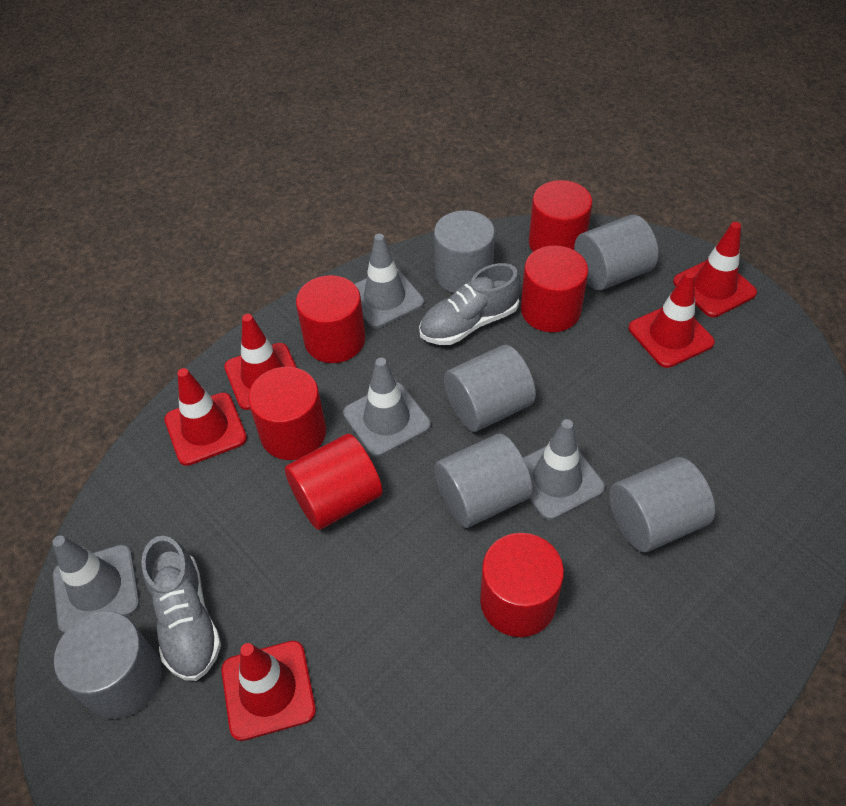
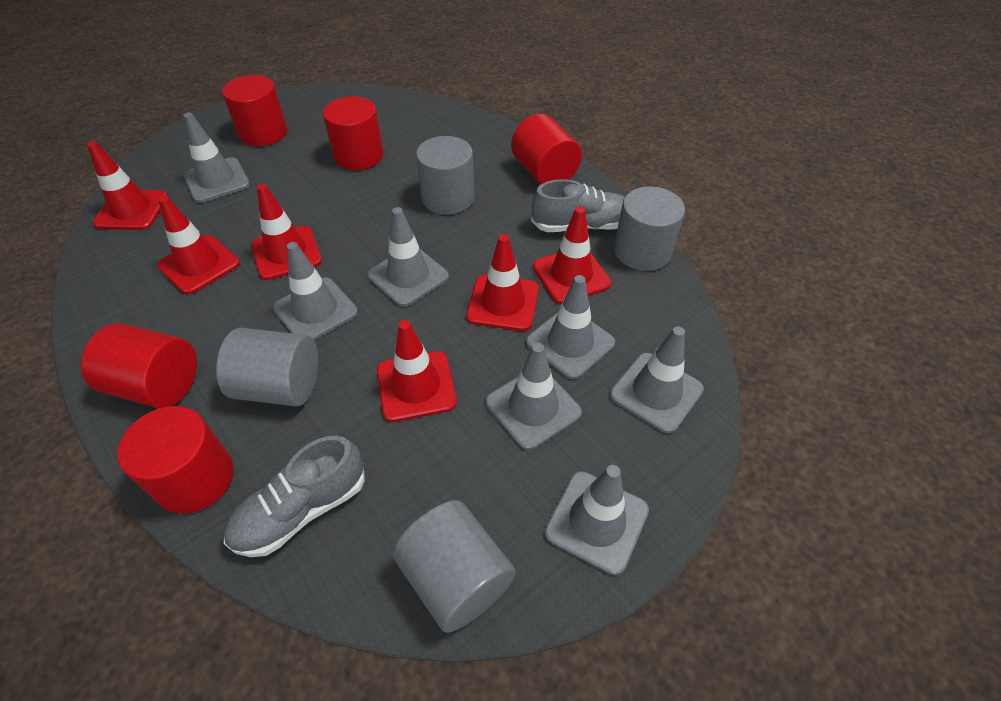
grey cylinder: 6 -> 4
grey traffic cone: 4 -> 7
red cylinder: 6 -> 5
red traffic cone: 5 -> 6

